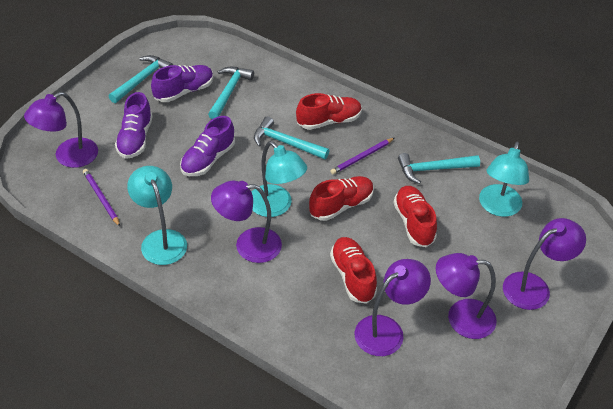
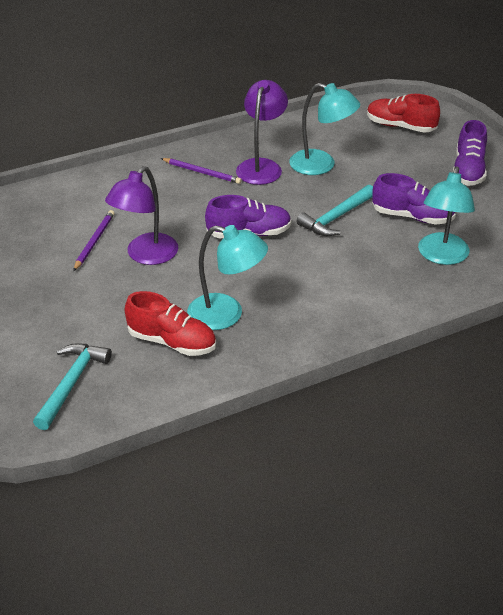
purple lamp: 5 -> 2
red shoe: 4 -> 2
turquoise hammer: 4 -> 2

